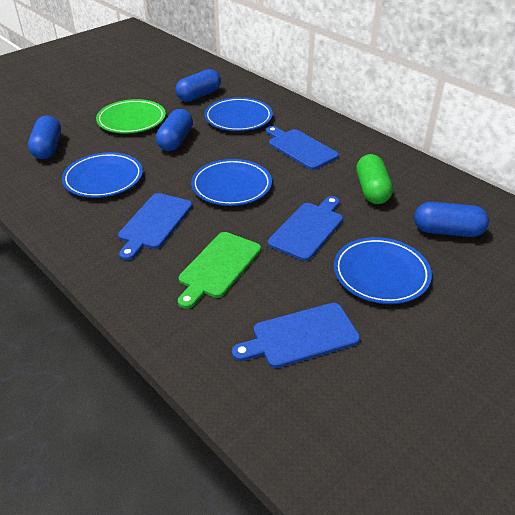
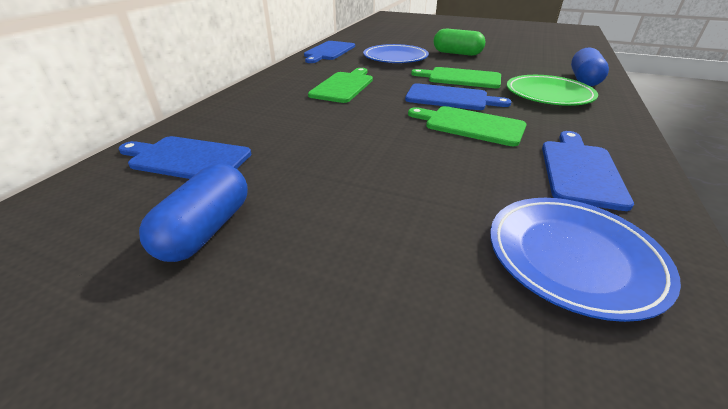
blue capsule: 4 -> 2
blue plate: 4 -> 2
green cutting board: 1 -> 3

